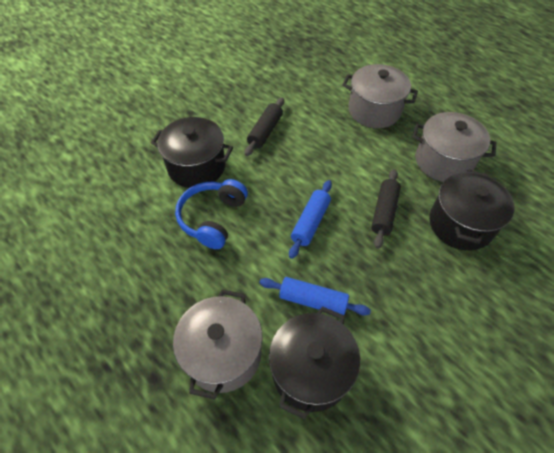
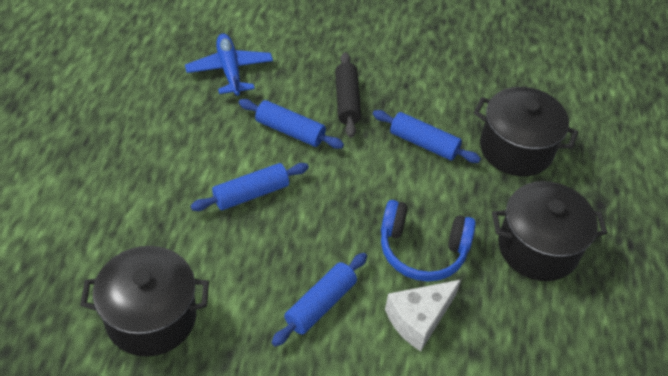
black rolling pin: 2 -> 1
blue plane: 0 -> 1
blue rolling pin: 2 -> 4
grey pot: 3 -> 0
white cheese: 0 -> 1

